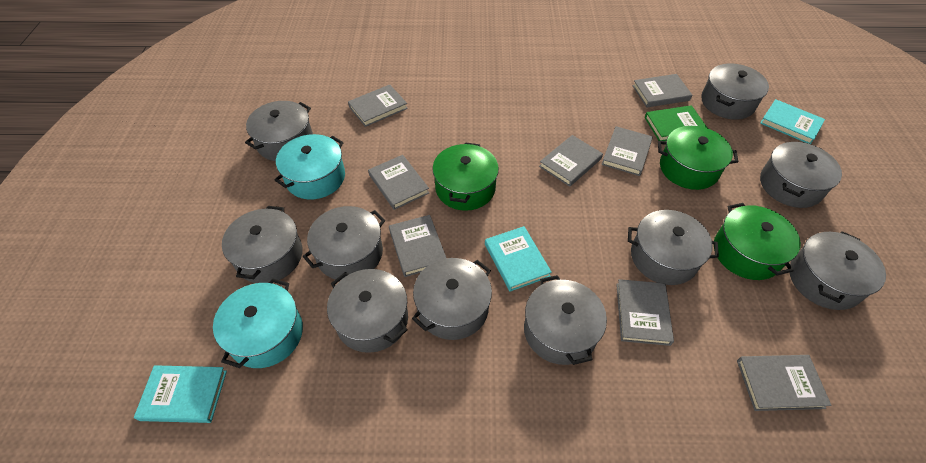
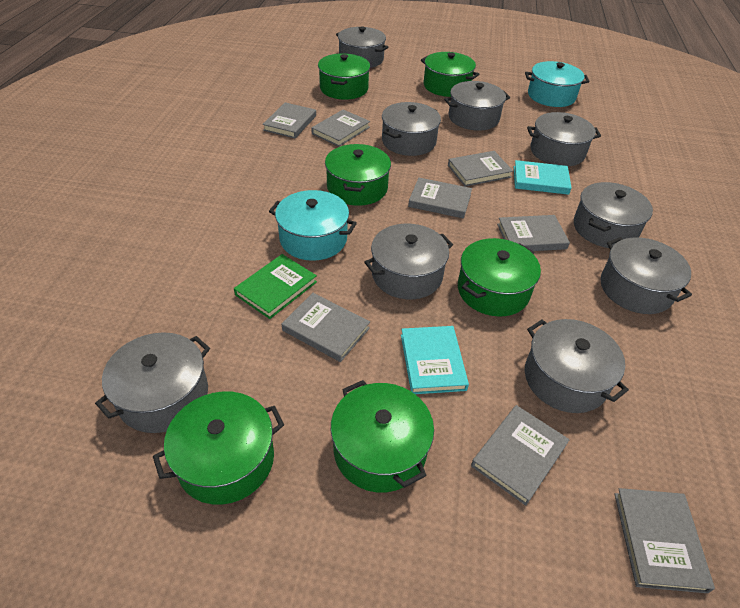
green pot: 3 -> 6
grey pot: 10 -> 9
turquoise book: 3 -> 2

